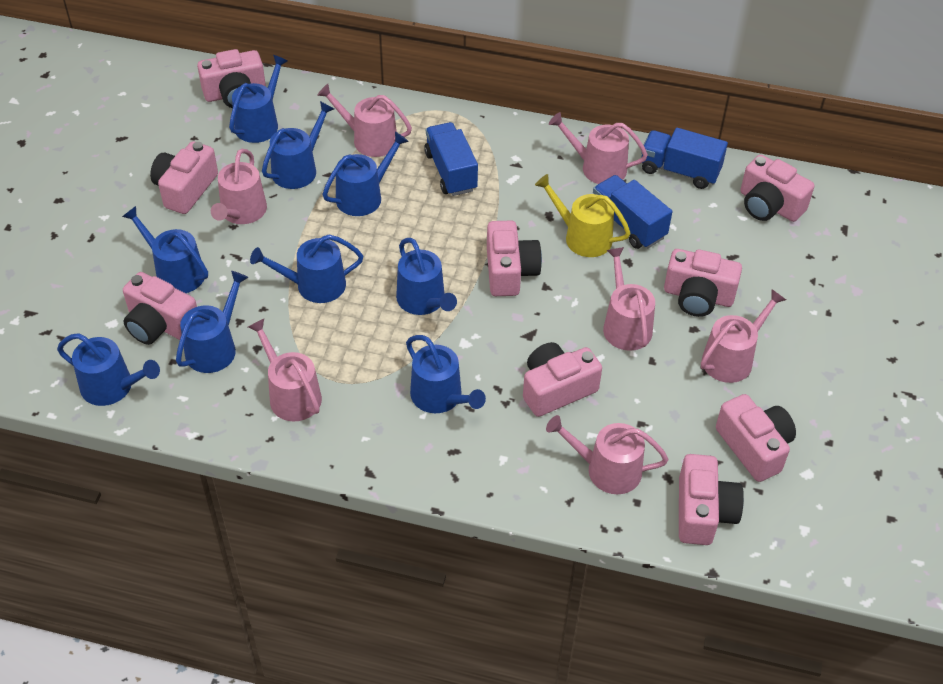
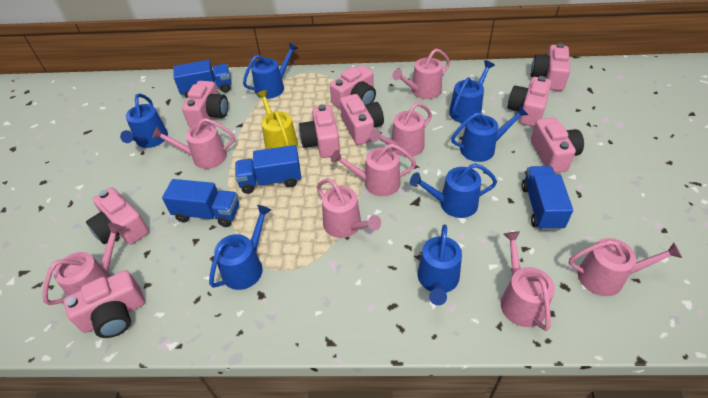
blue truck: 3 -> 4
blue watering can: 9 -> 7
pink watering can: 7 -> 8

